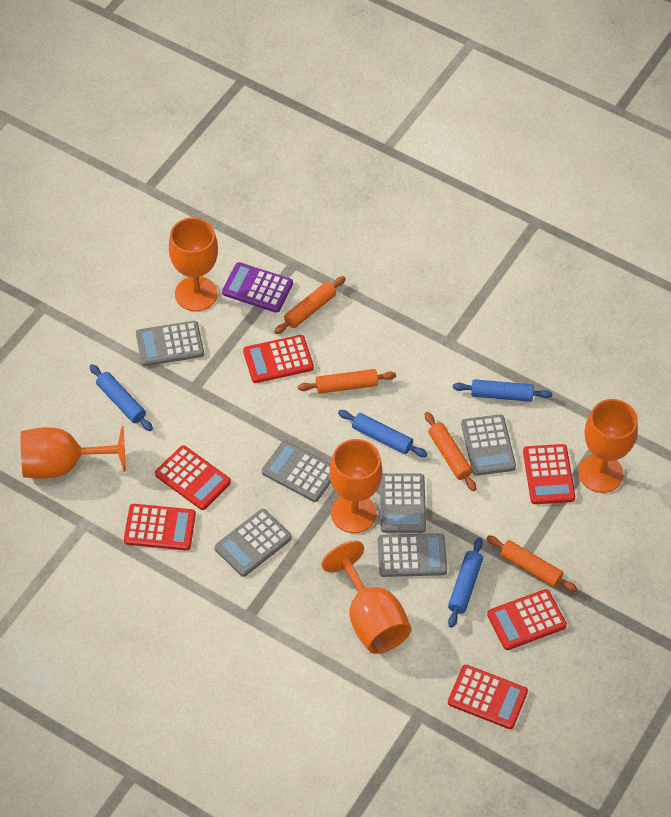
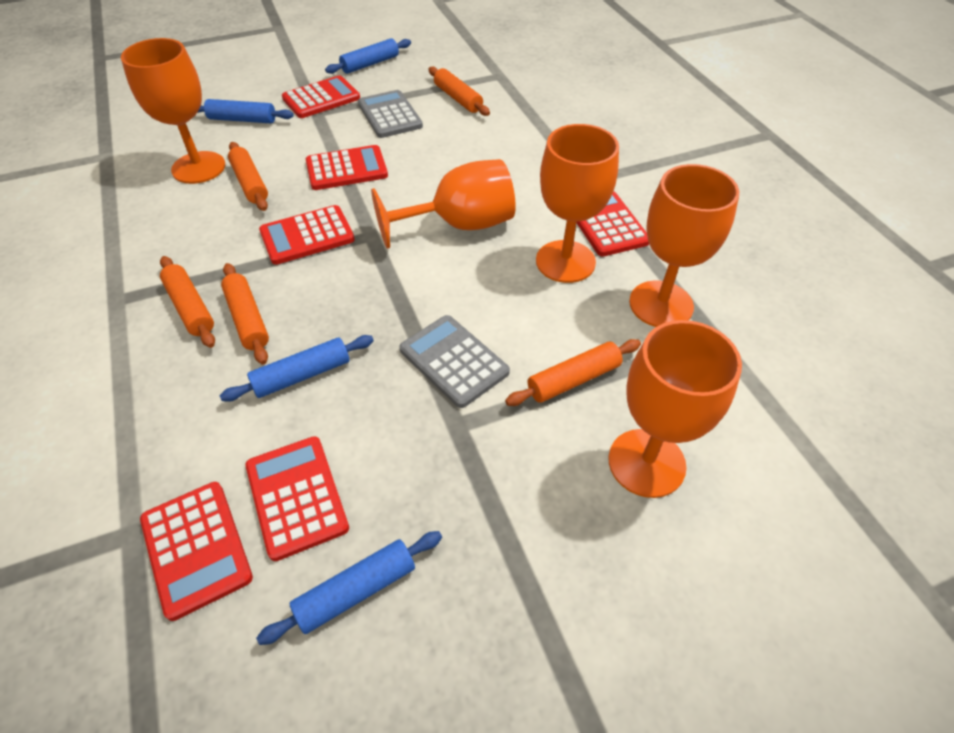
grey calculator: 6 -> 2
orange rolling pin: 4 -> 5
purple calculator: 1 -> 0

